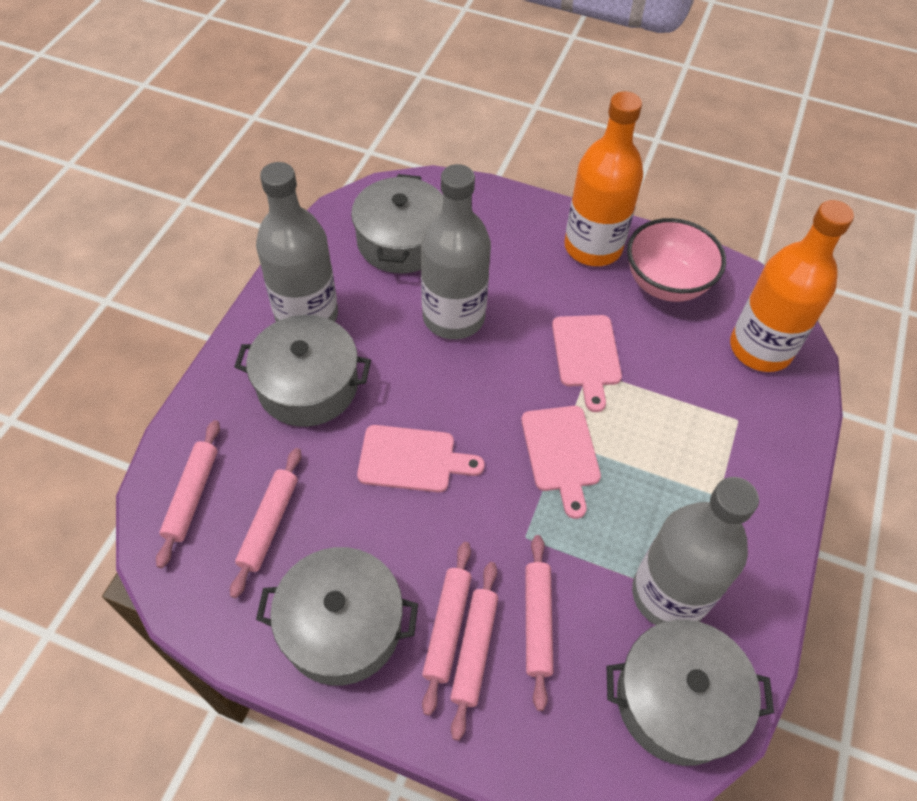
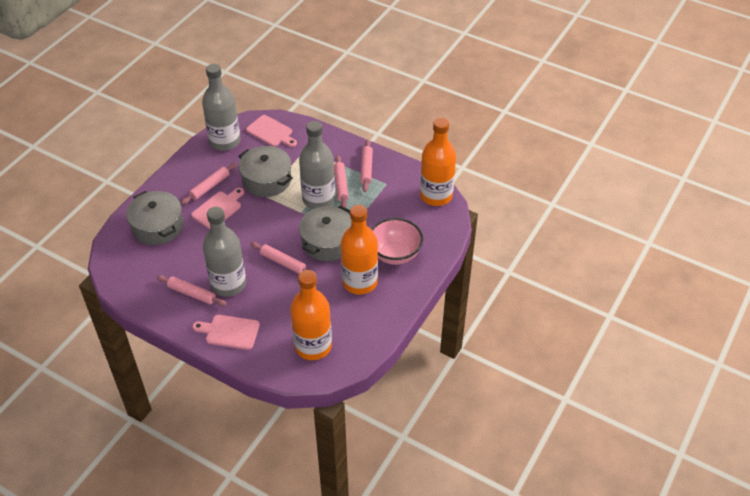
grey pot: 4 -> 3
orange bottle: 2 -> 3

